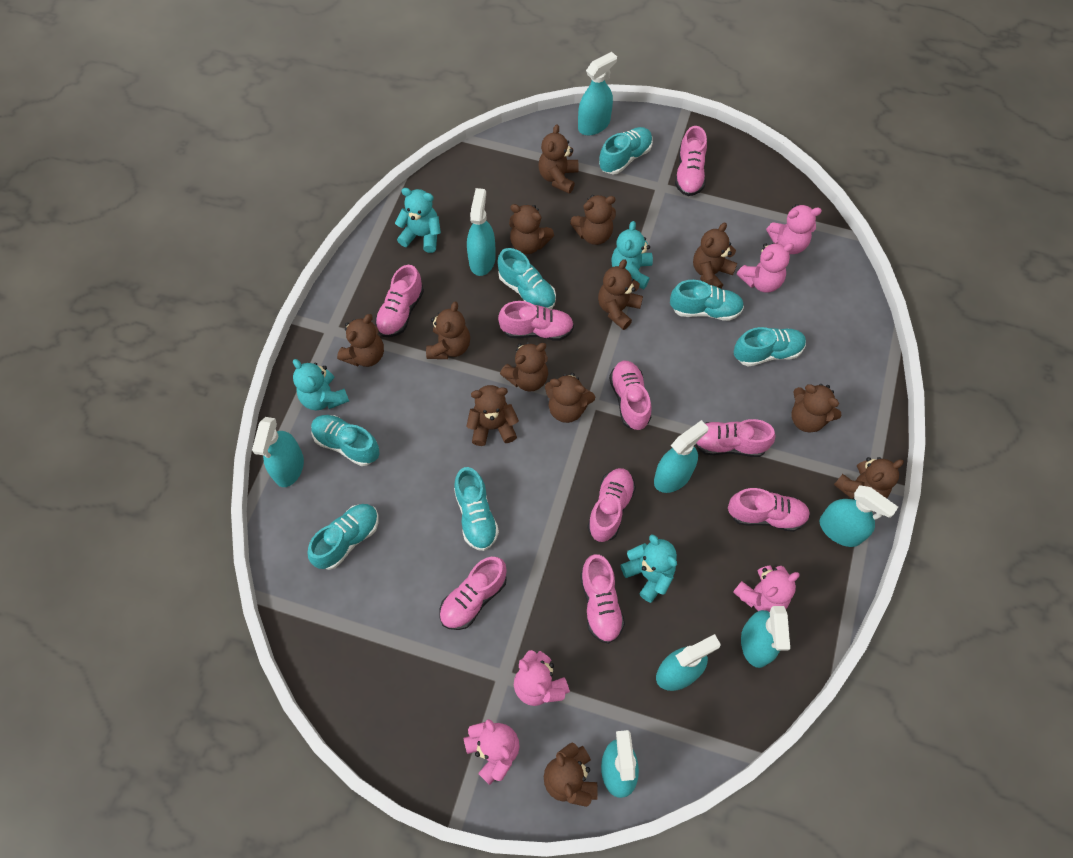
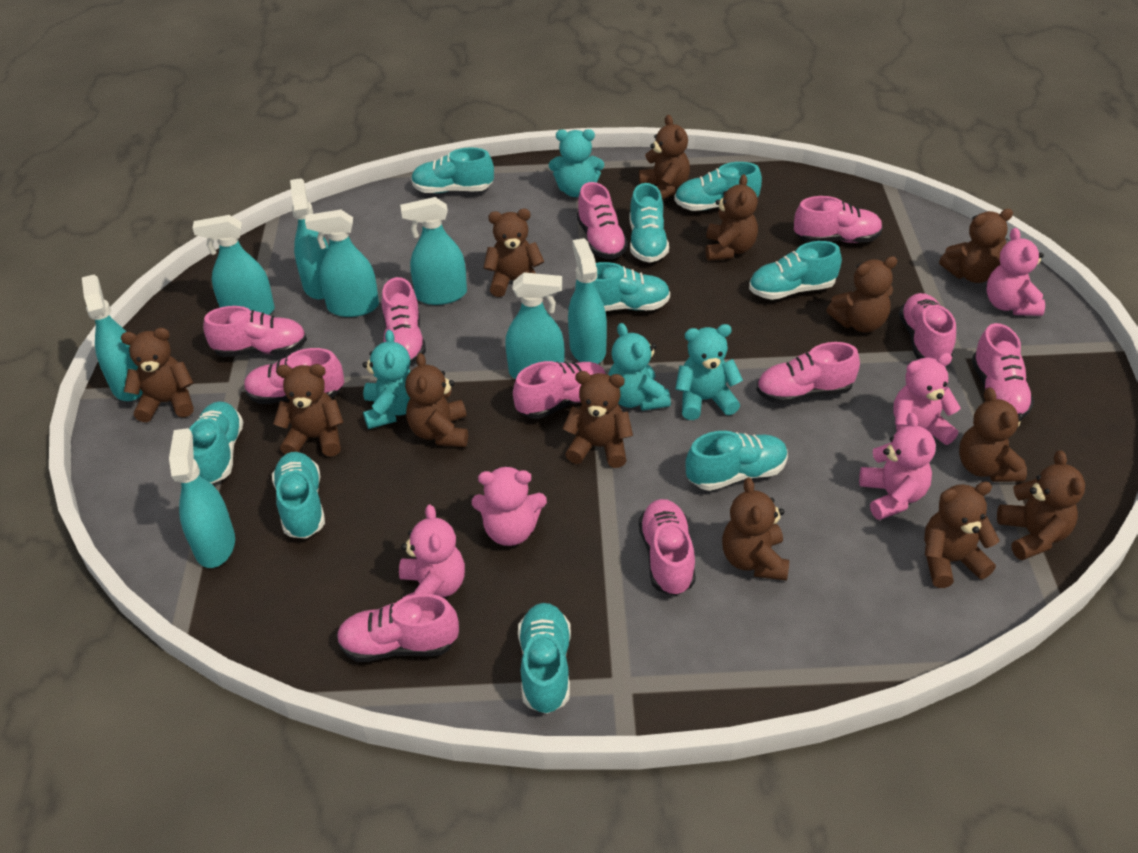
pink shoe: 9 -> 11
turquoise shoe: 7 -> 9

